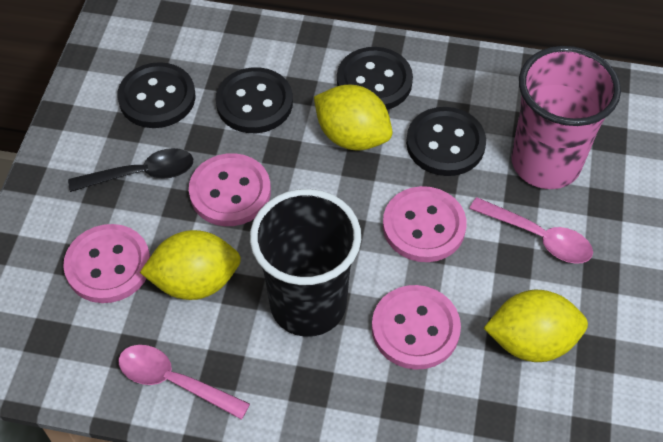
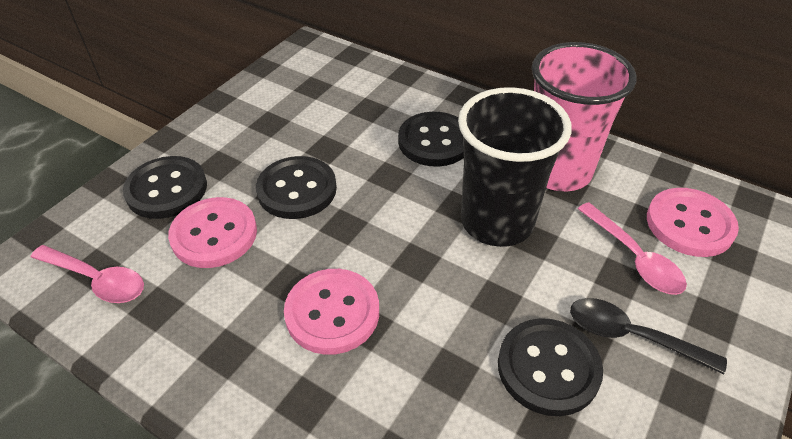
pink button: 4 -> 3
yellow lemon: 3 -> 0

